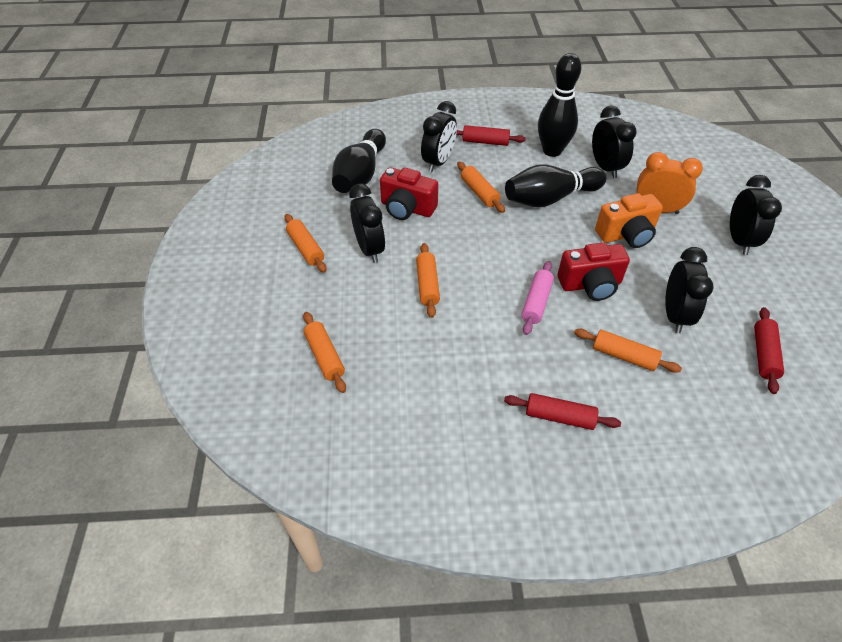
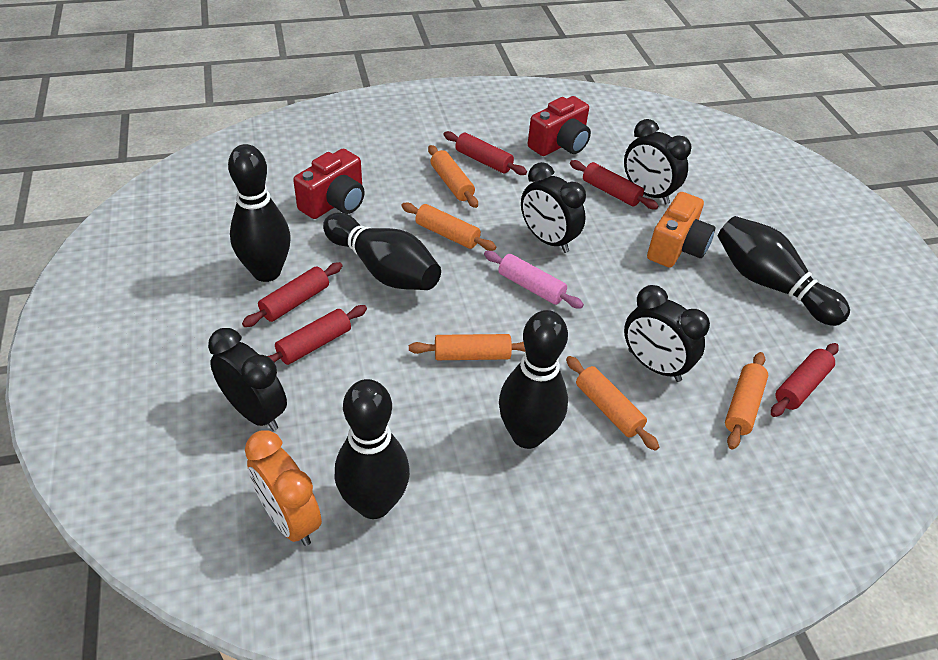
black bowling pin: 3 -> 5
black clock: 5 -> 4
red rolling pin: 3 -> 5

